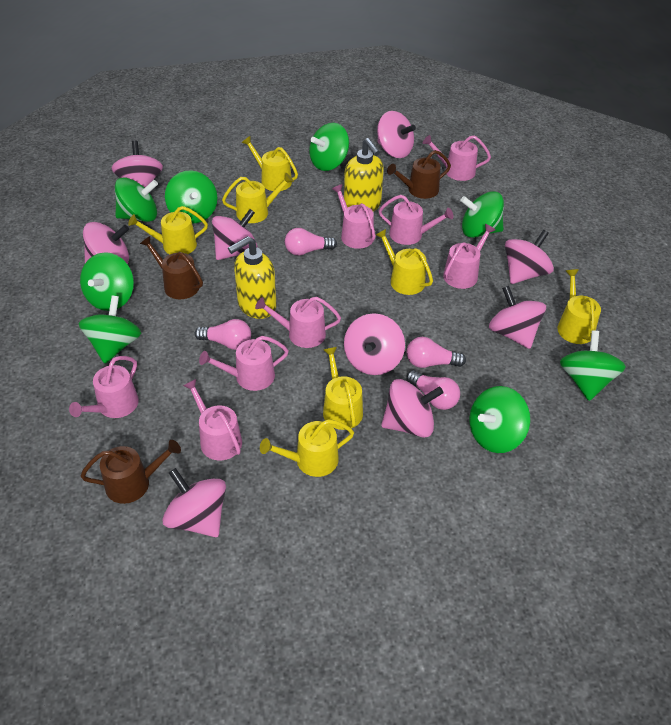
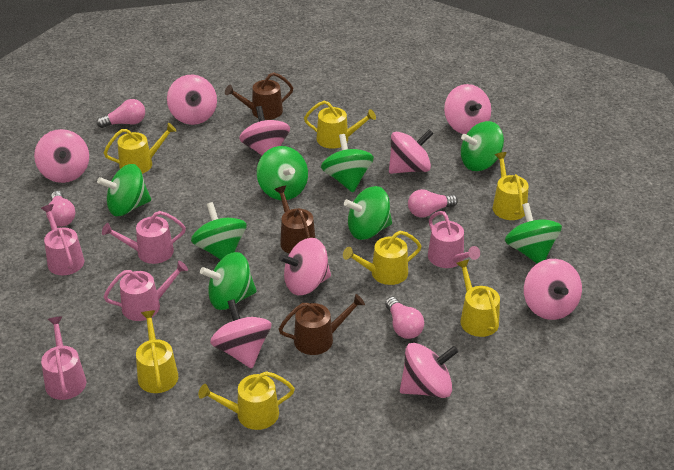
pink watering can: 8 -> 5
yellow soap dispenser: 2 -> 0

